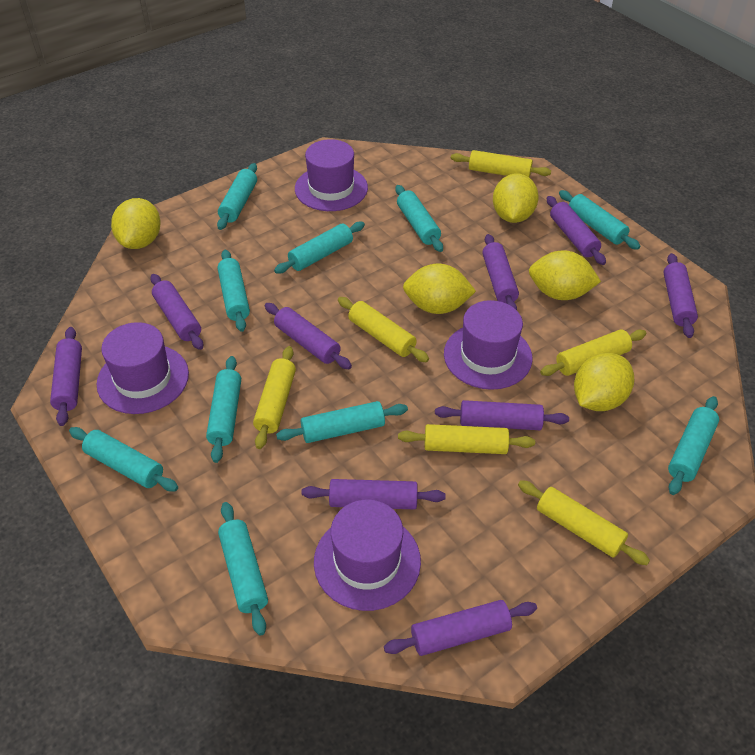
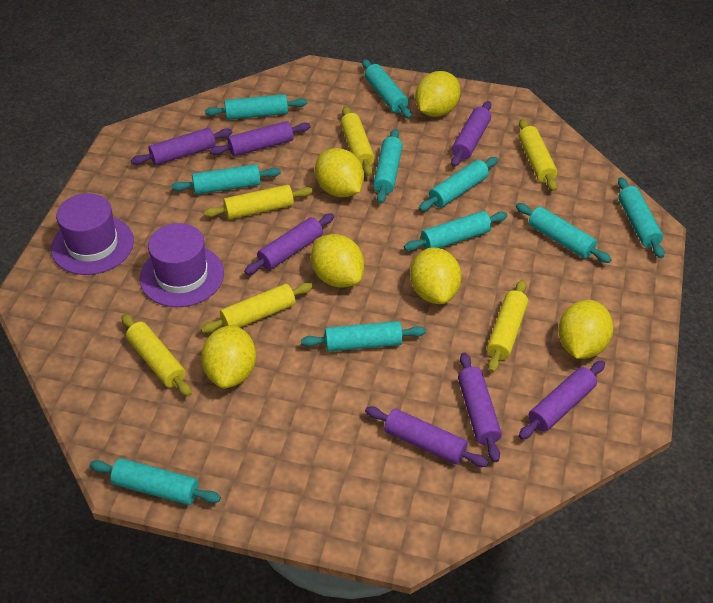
purple hat: 4 -> 2
purple rolling pin: 9 -> 7
yellow lemon: 5 -> 6

